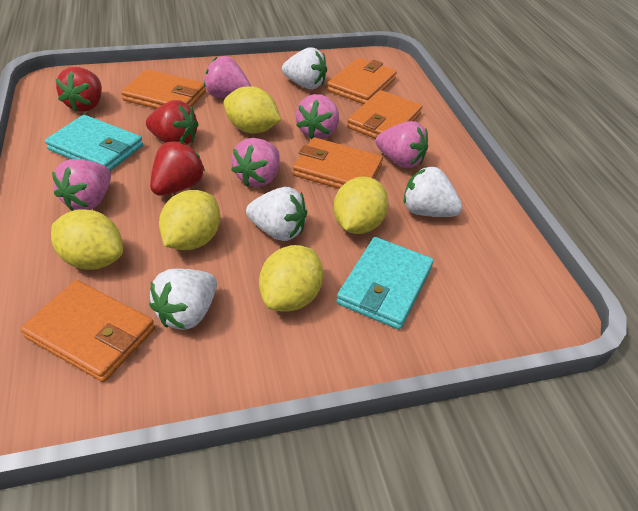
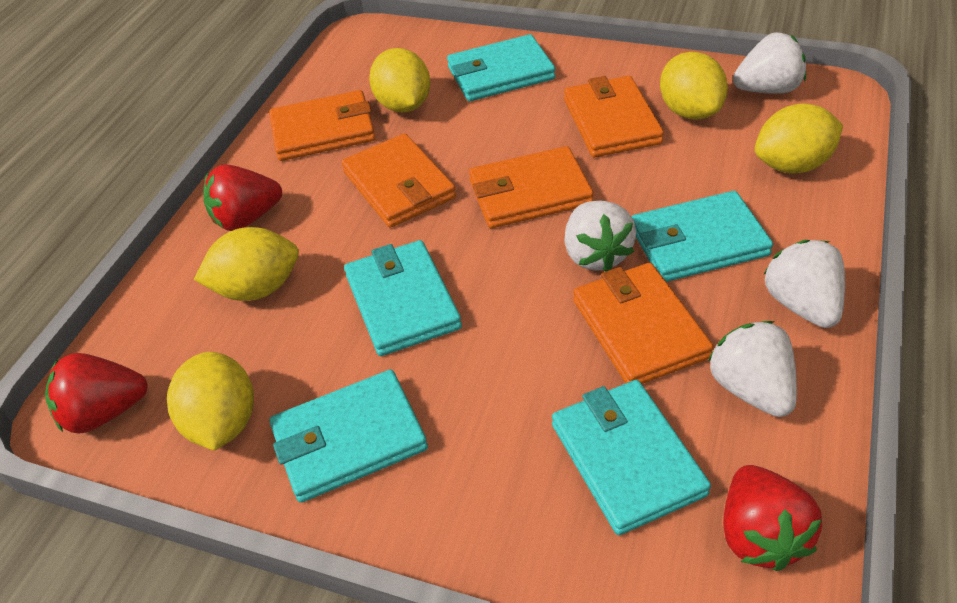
pink strawberry: 5 -> 0
turquoise wallet: 2 -> 5

